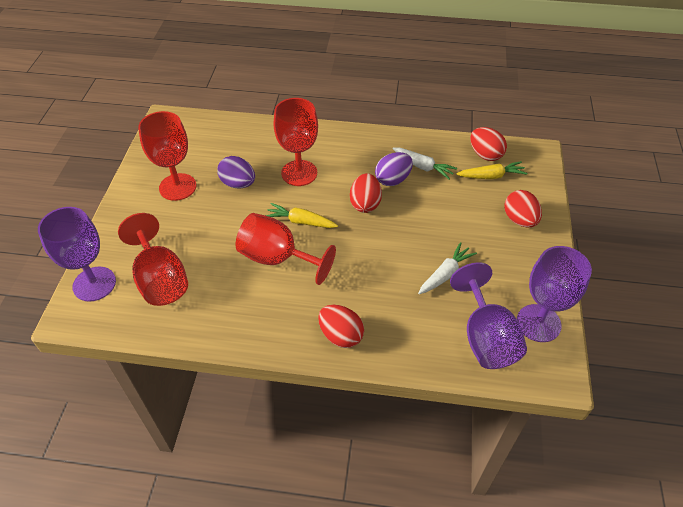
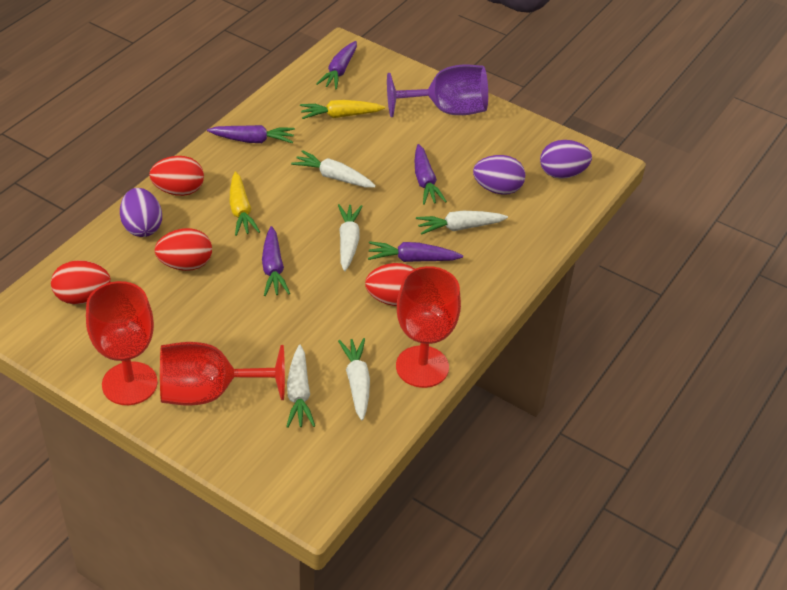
purple carrot: 0 -> 5
purple egg: 2 -> 3
purple goblet: 3 -> 1
red goblet: 4 -> 3
white carrot: 2 -> 5

